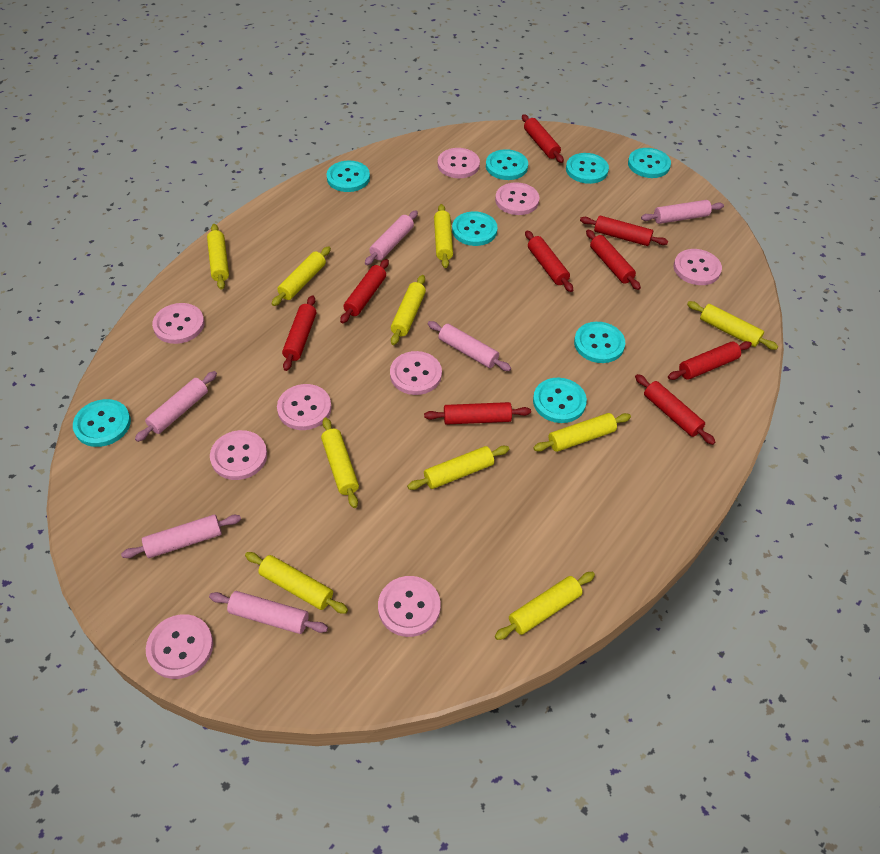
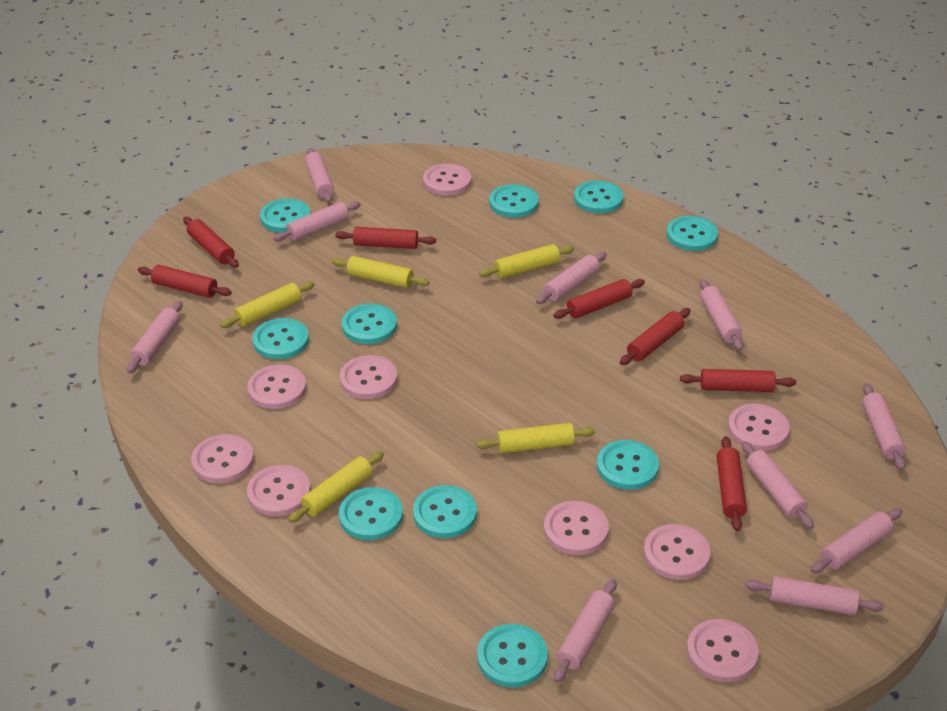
pink rolling pin: 6 -> 10
red rolling pin: 9 -> 7
turquoise button: 8 -> 10
yellow rolling pin: 10 -> 5

